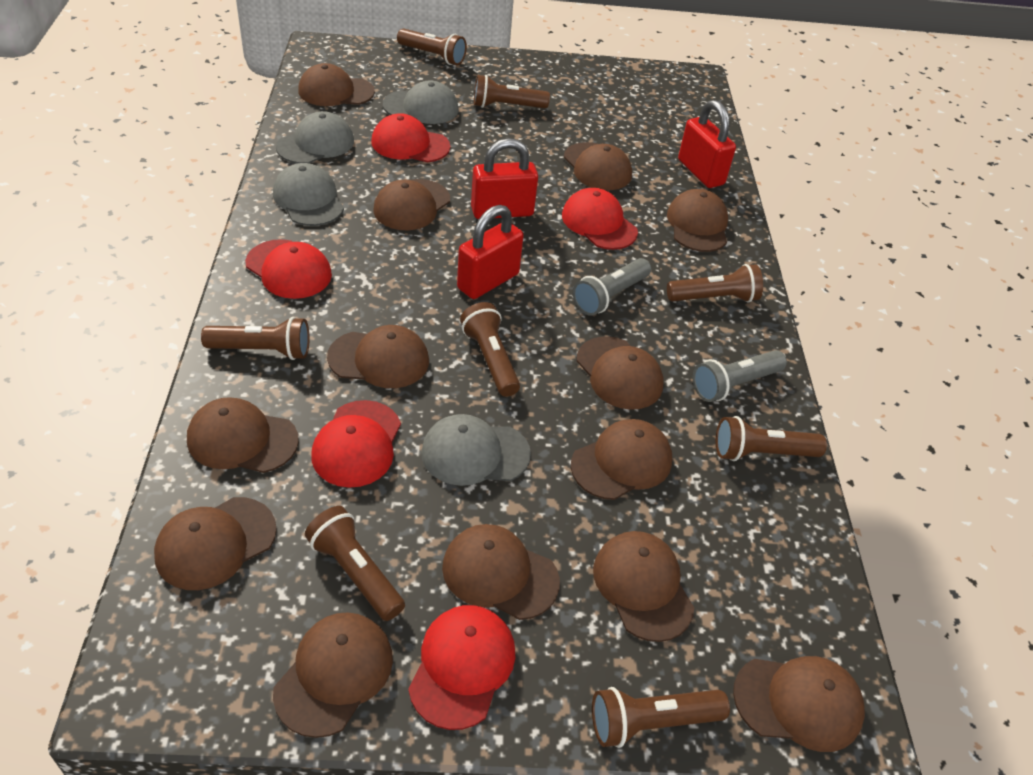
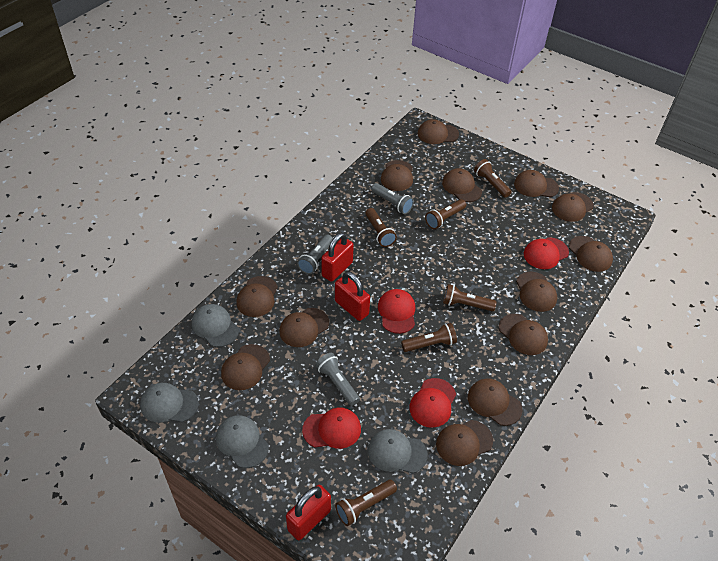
brown flashlight: 8 -> 6
grey flashlight: 2 -> 3
red cap: 5 -> 4

